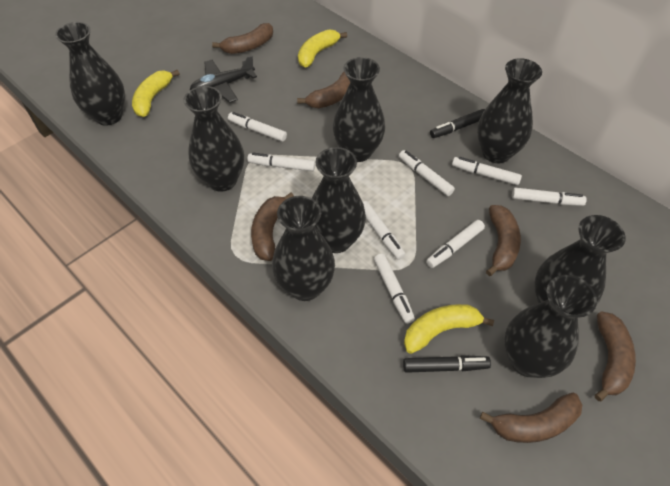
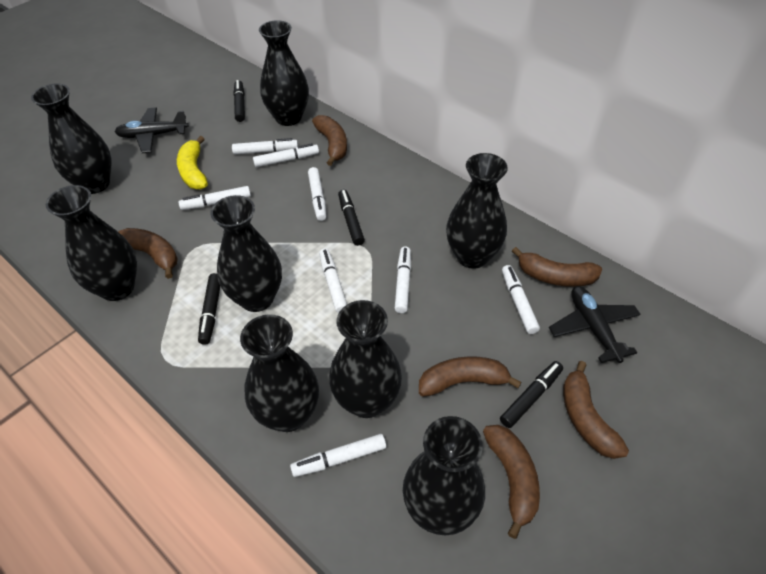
black marker: 2 -> 4
black plane: 1 -> 2
yellow banana: 3 -> 1

